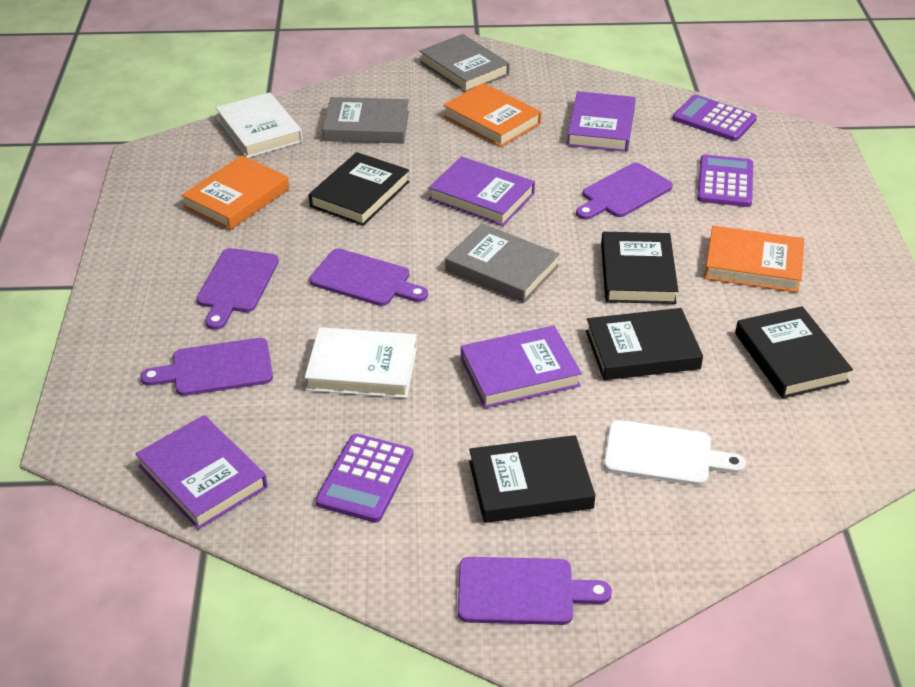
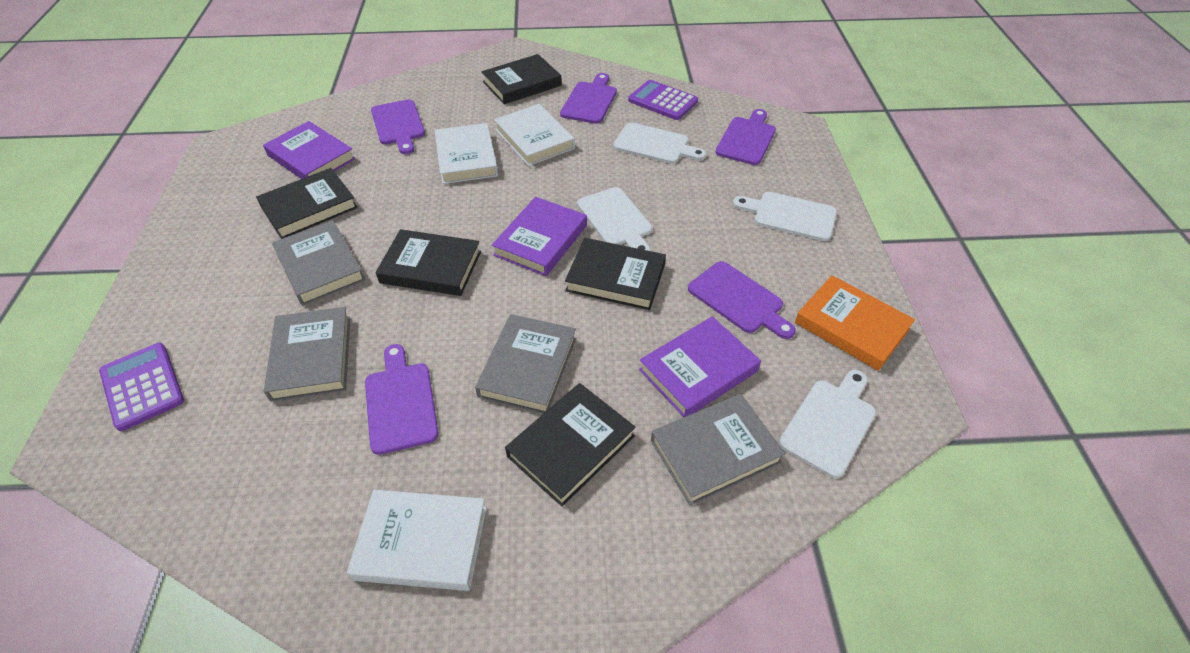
grey book: 3 -> 4
orange book: 3 -> 1
purple book: 4 -> 3
purple calculator: 3 -> 2
white book: 2 -> 3
white cutting board: 1 -> 4

